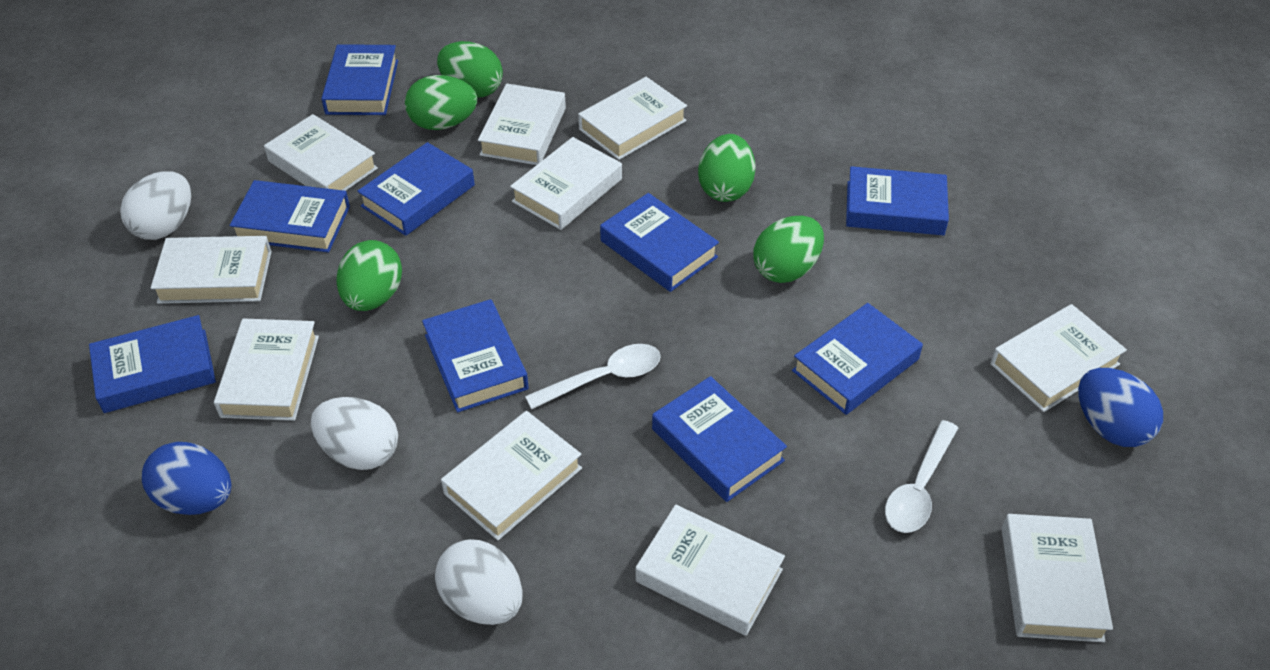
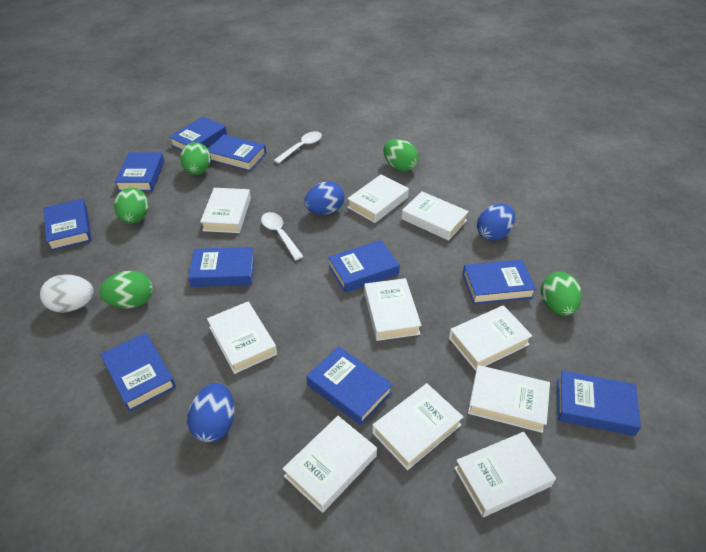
blue book: 9 -> 10
blue egg: 2 -> 3
white egg: 3 -> 1

